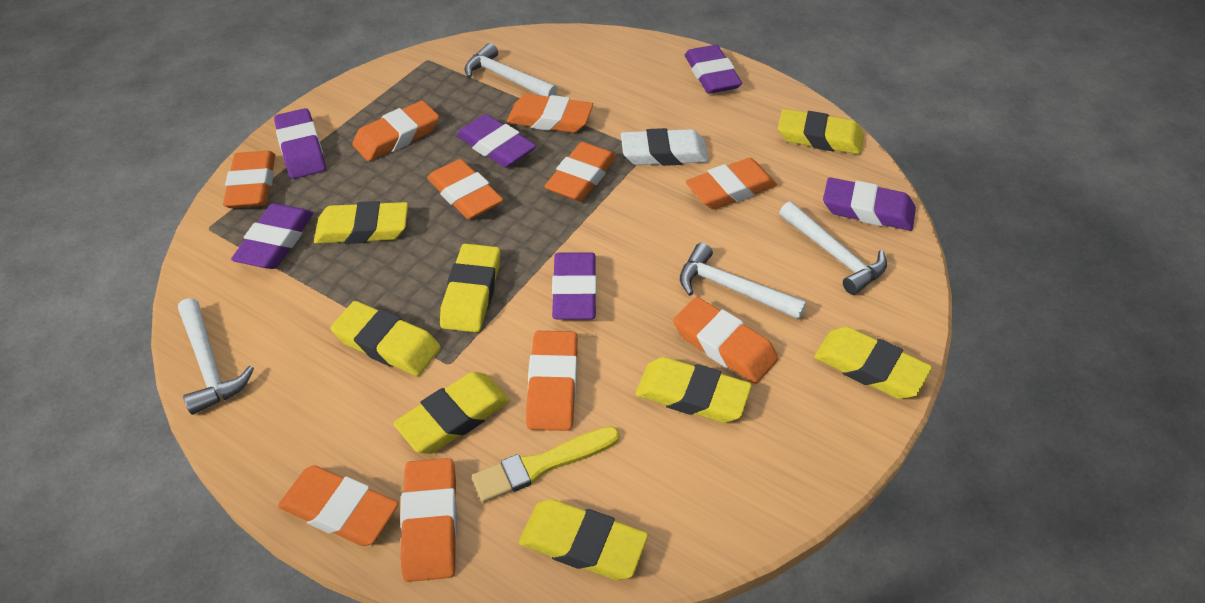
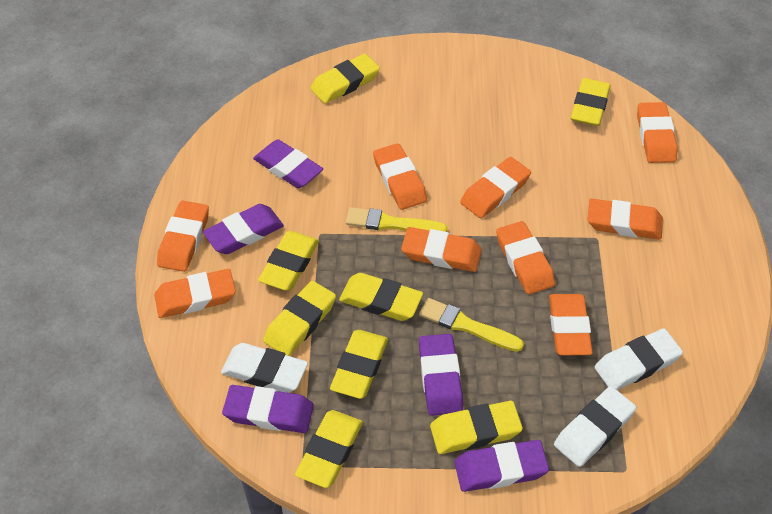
orange eraser: 10 -> 9
purple eraser: 6 -> 5
white eraser: 1 -> 3
white hammer: 4 -> 0
yellow brush: 1 -> 2

